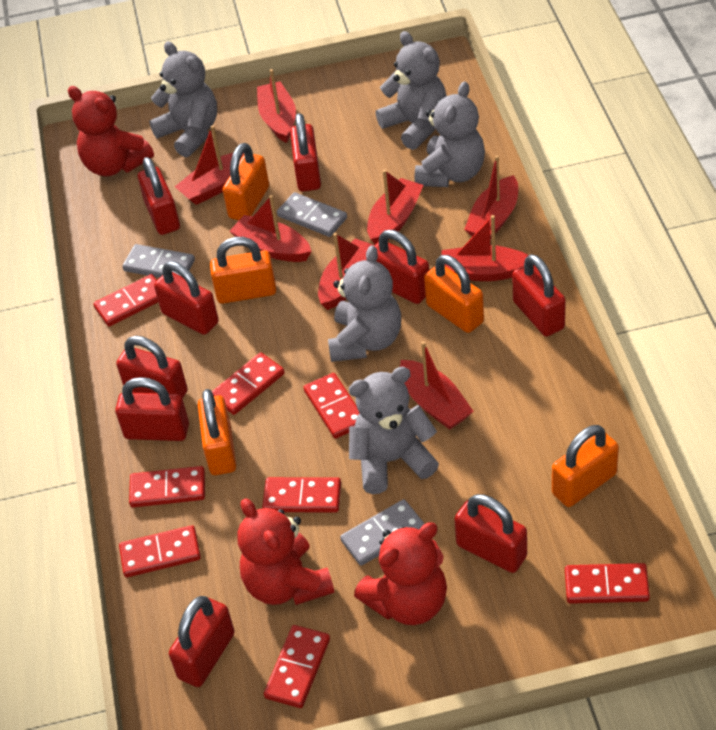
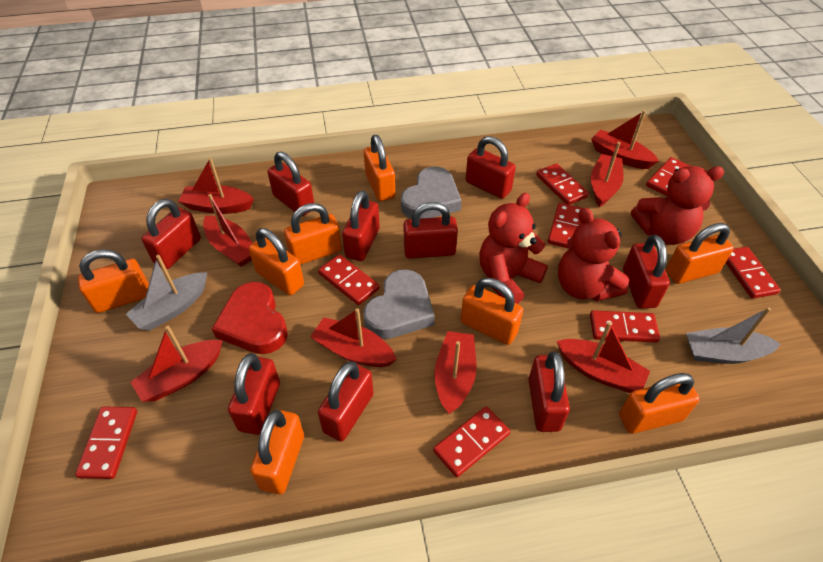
grey boat: 0 -> 2
grey domino: 3 -> 0
grey heart: 0 -> 2
grey teddy bear: 5 -> 0
orange padlock: 5 -> 8
red heart: 0 -> 1

